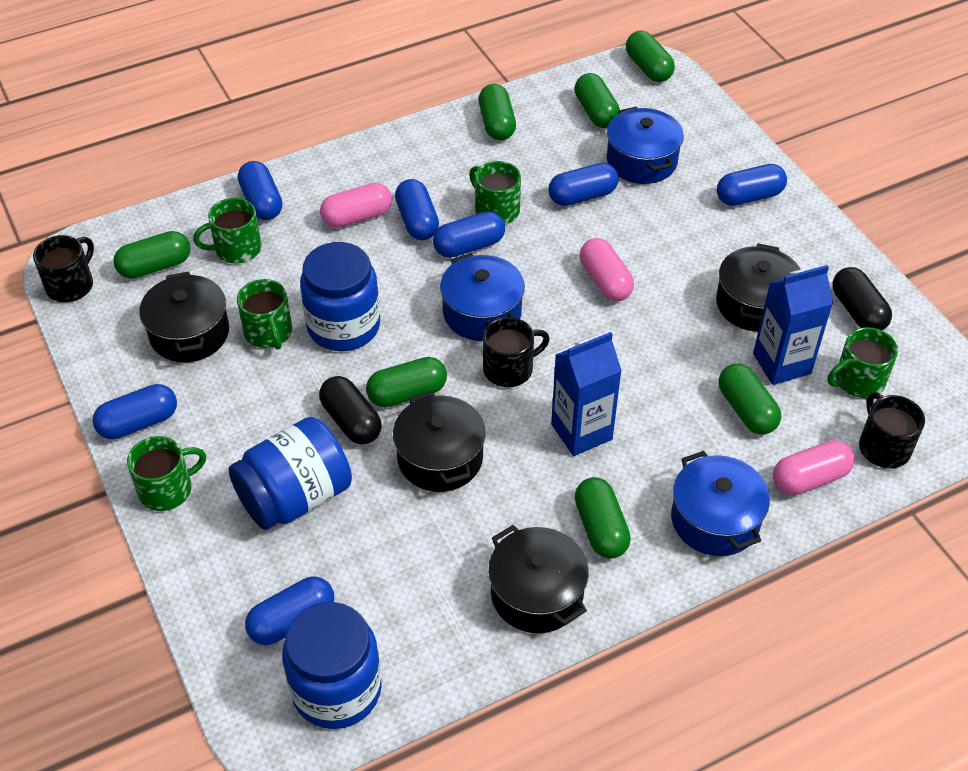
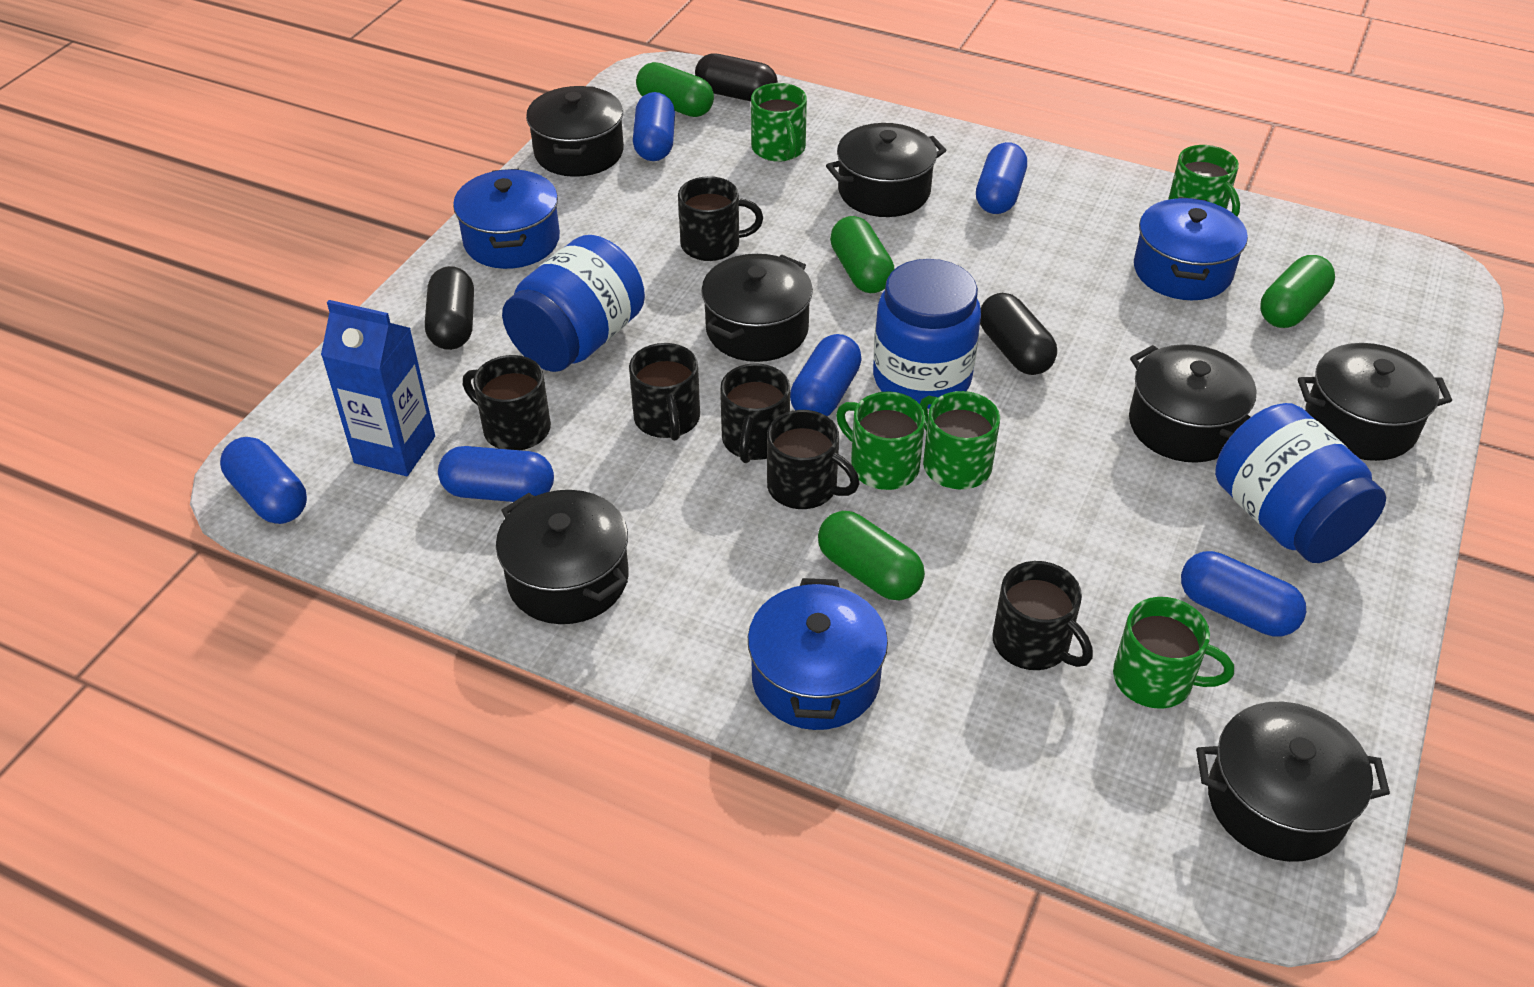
black capsule: 2 -> 3
black mug: 3 -> 6
black pot: 4 -> 7
blue capsule: 7 -> 6
blue carton: 2 -> 1
green capsule: 7 -> 4
pink capsule: 3 -> 0

